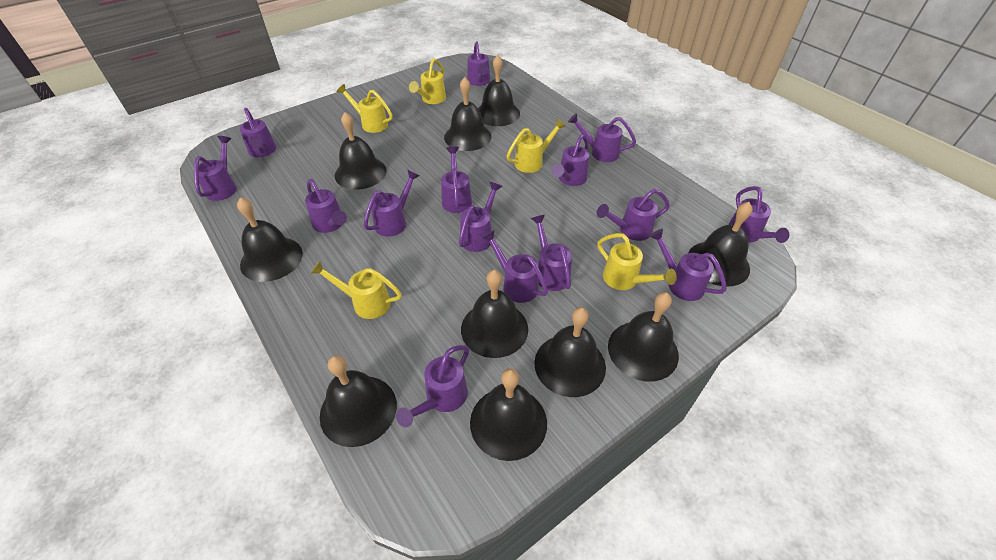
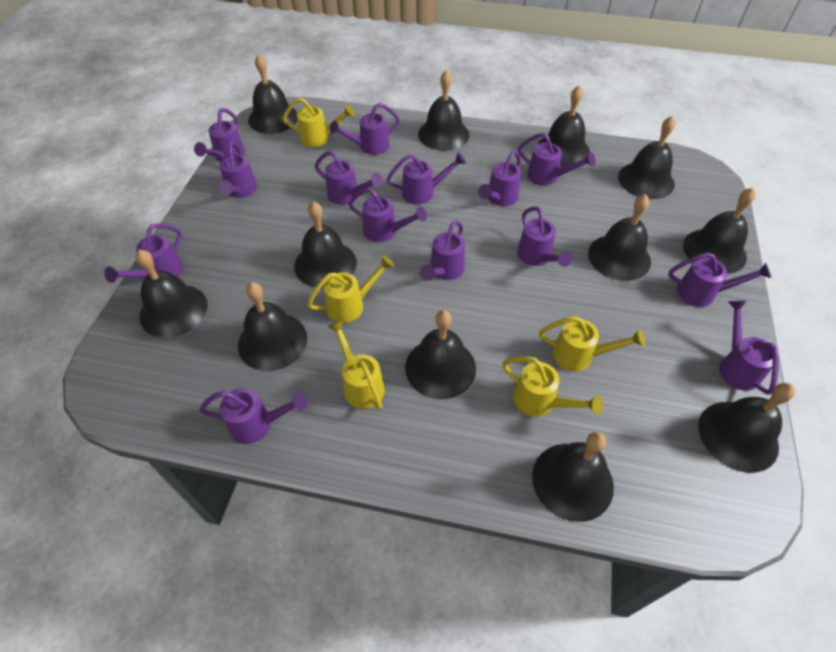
black bell: 10 -> 12
purple watering can: 15 -> 14

